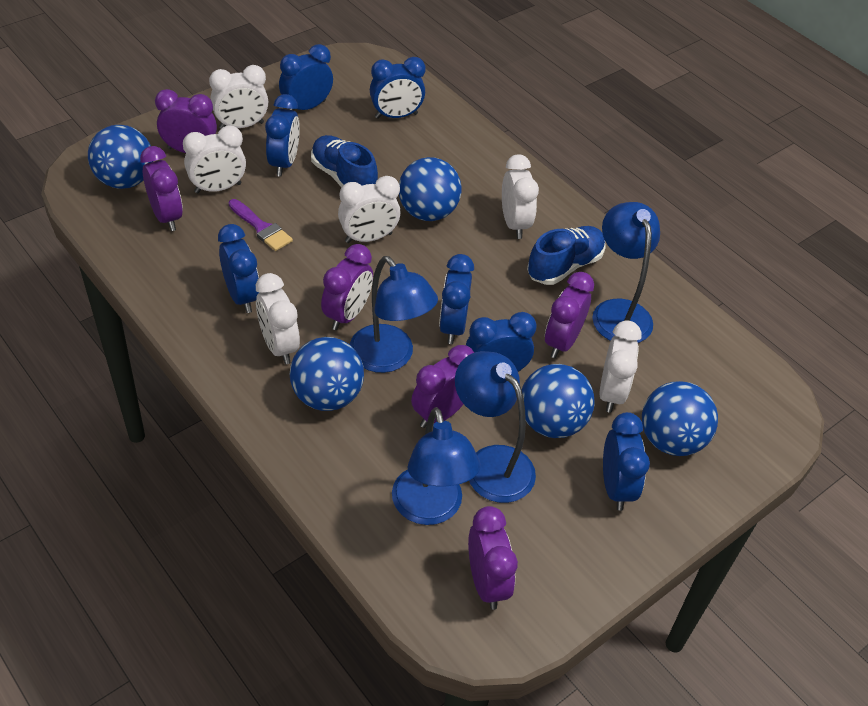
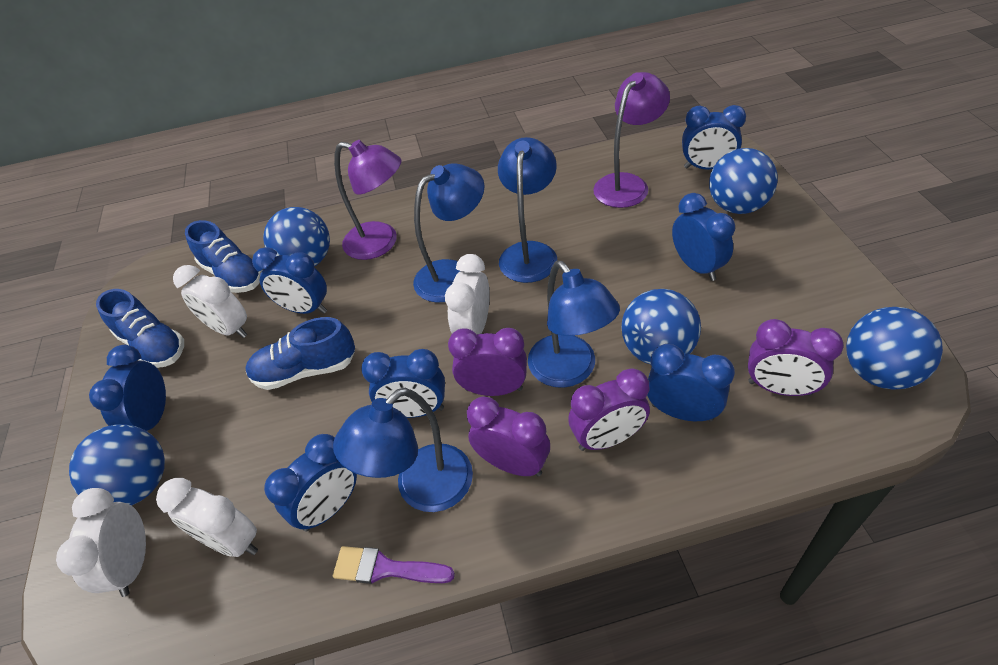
blue shoe: 2 -> 3
purple clock: 6 -> 4
purple lamp: 0 -> 2
white clock: 6 -> 4

